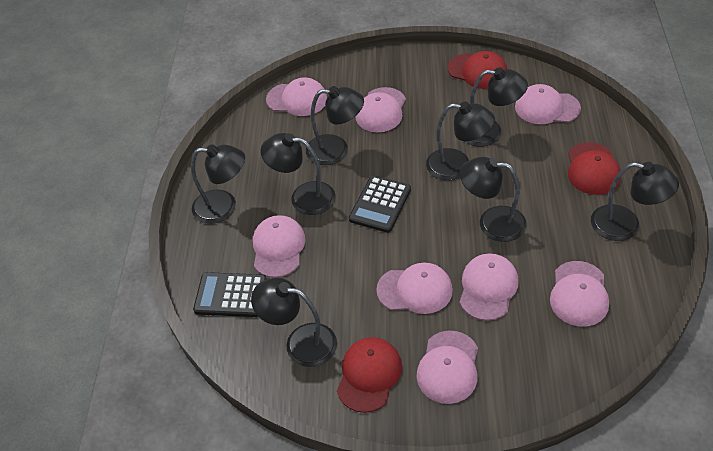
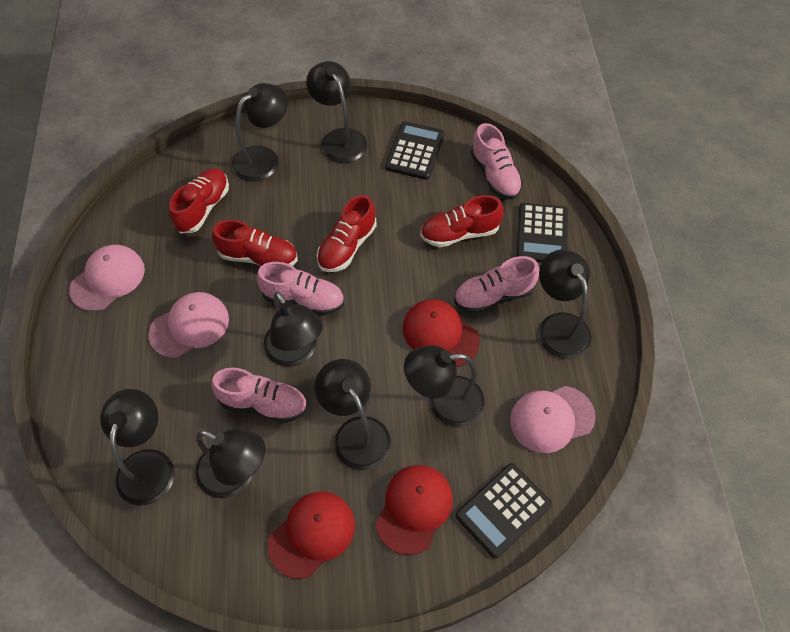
black calculator: 2 -> 3
pink cap: 8 -> 3
pink shoe: 0 -> 4
red shoe: 0 -> 4

